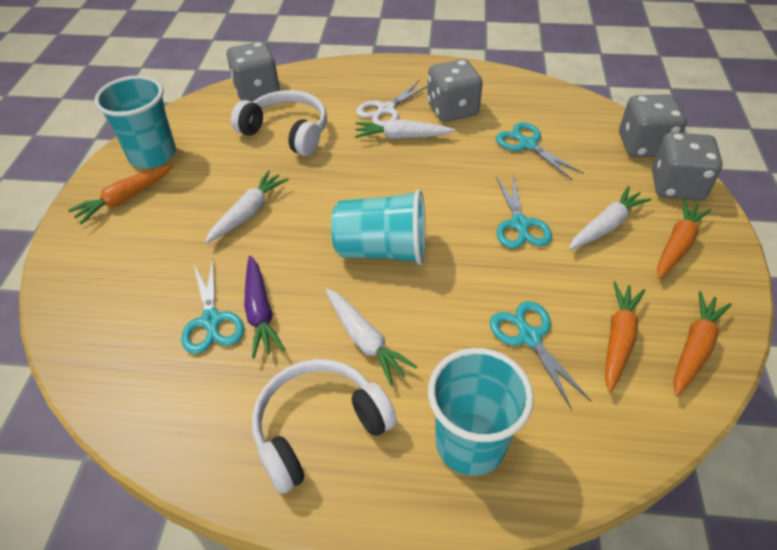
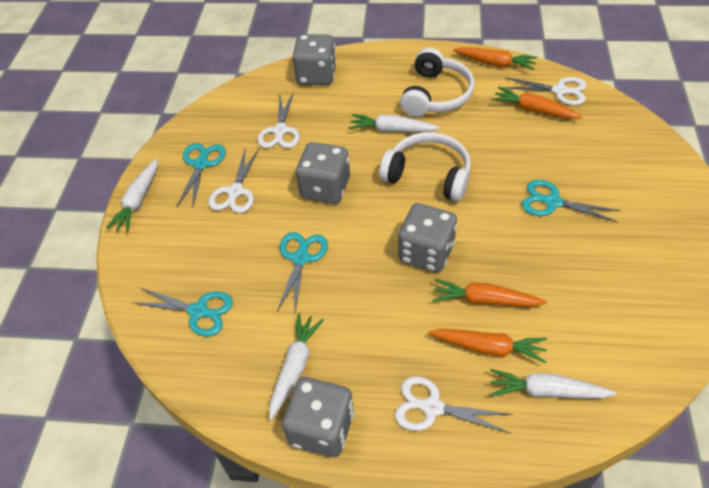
purple carrot: 1 -> 0
turquoise cup: 3 -> 0
white scissors: 1 -> 4

